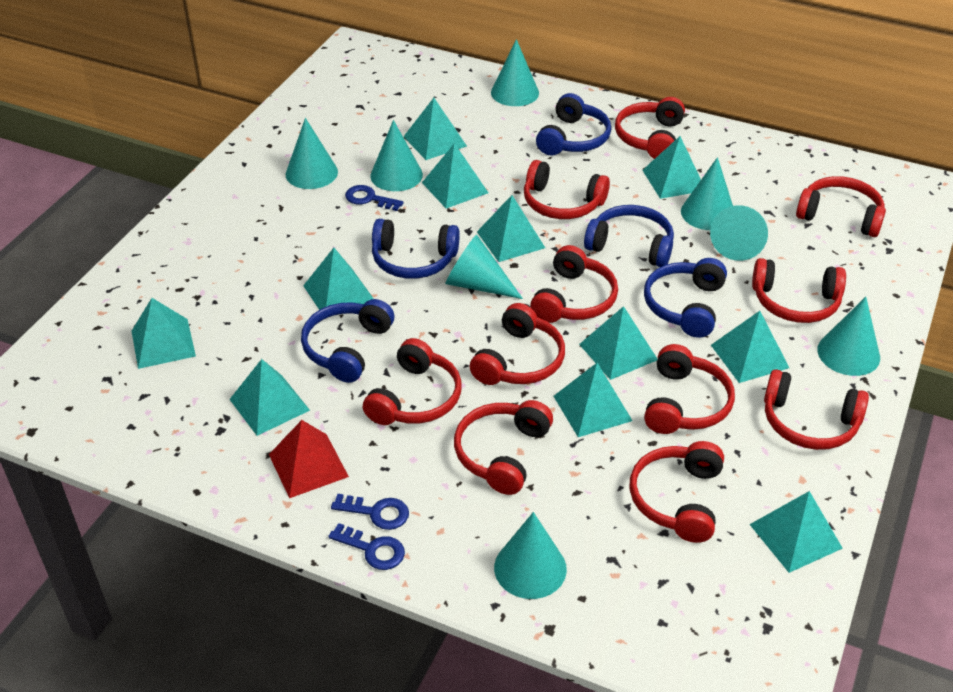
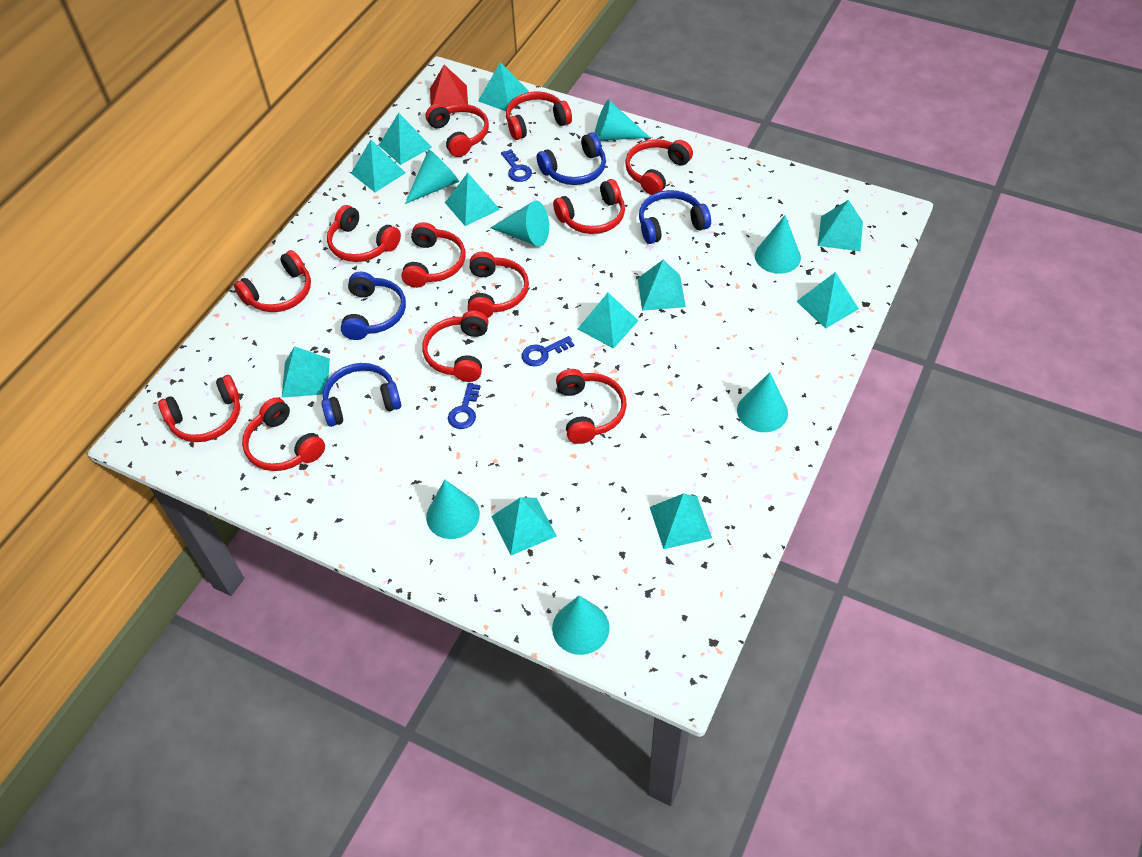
blue headphones: 5 -> 4
red headphones: 11 -> 12
turquoise cone: 8 -> 7

